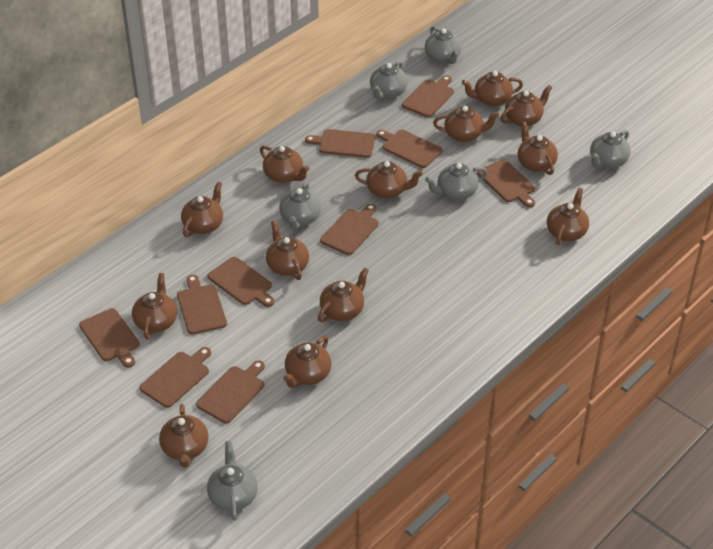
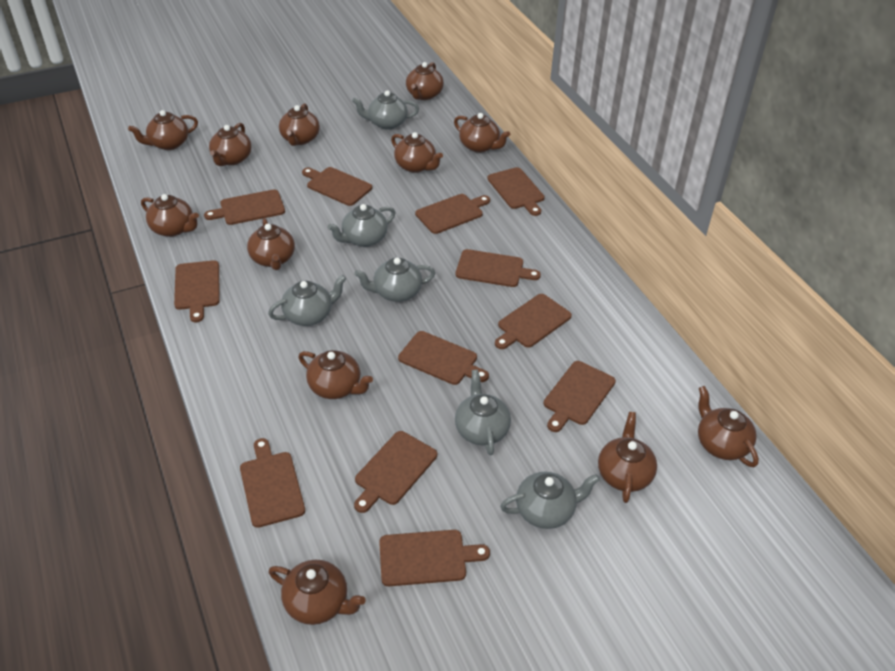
brown cutting board: 10 -> 12
brown teapot: 13 -> 12

